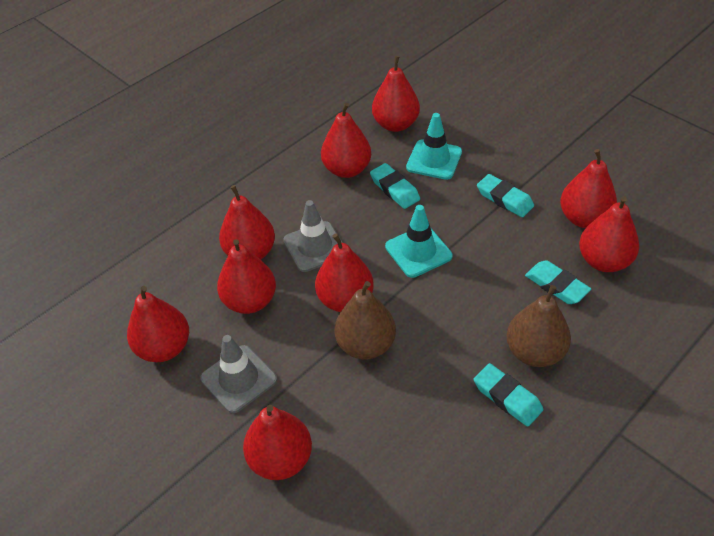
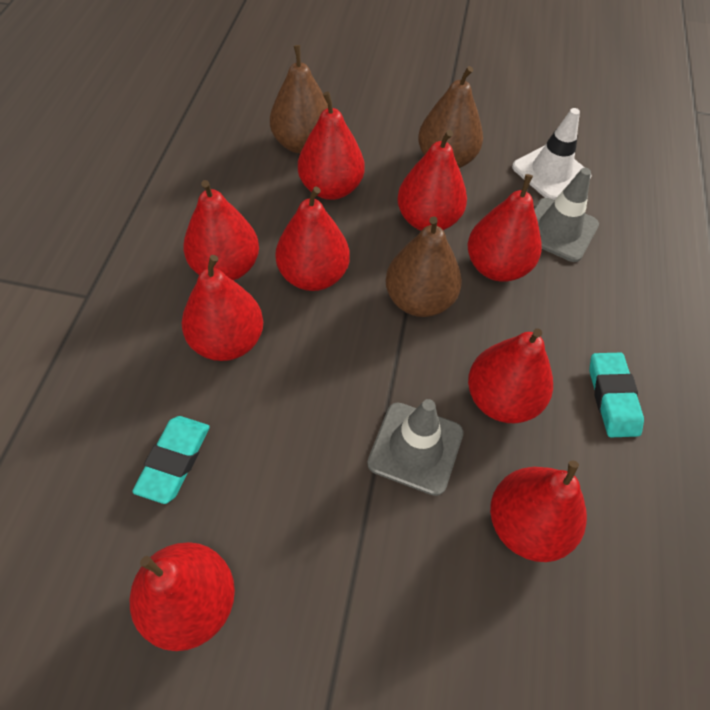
brown pear: 2 -> 3
turquoise eraser: 4 -> 2
turquoise traffic cone: 2 -> 0
white traffic cone: 0 -> 1

